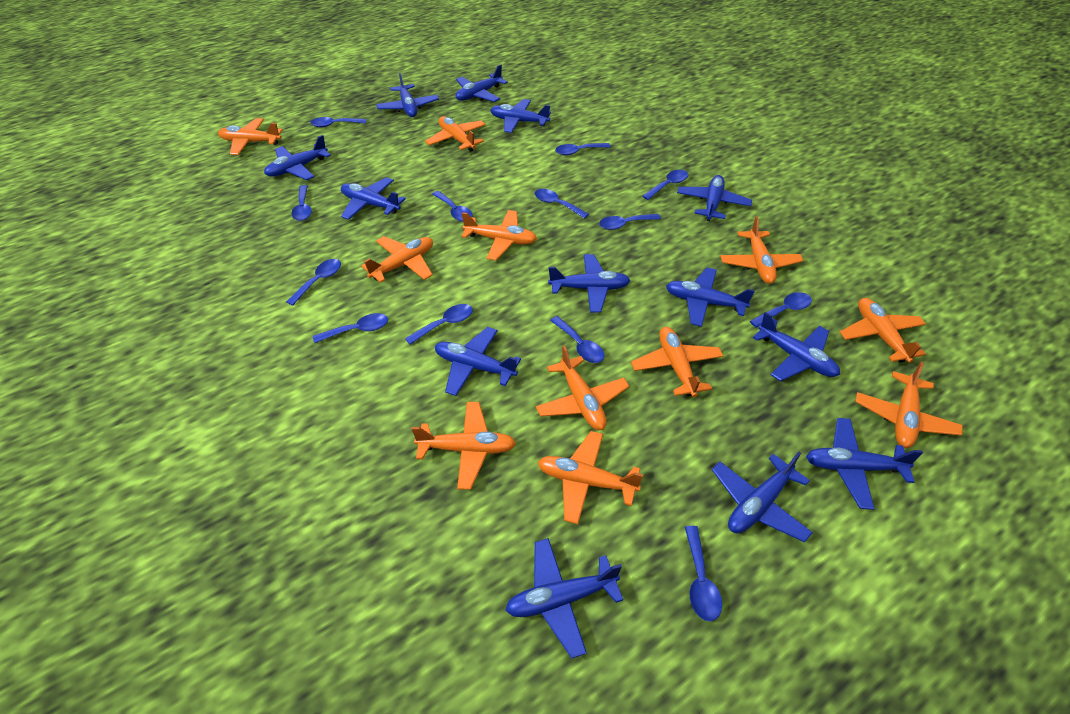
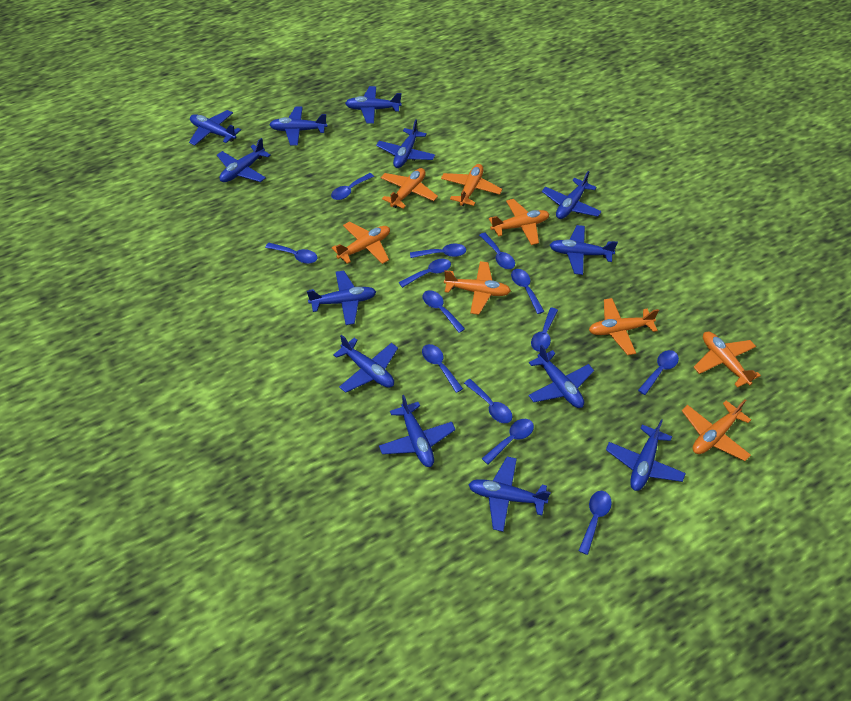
orange plane: 11 -> 8

